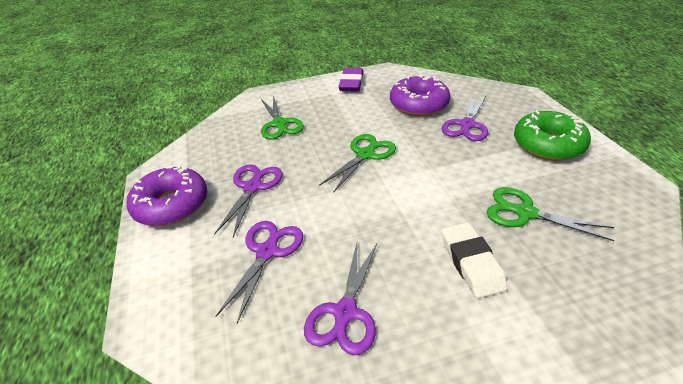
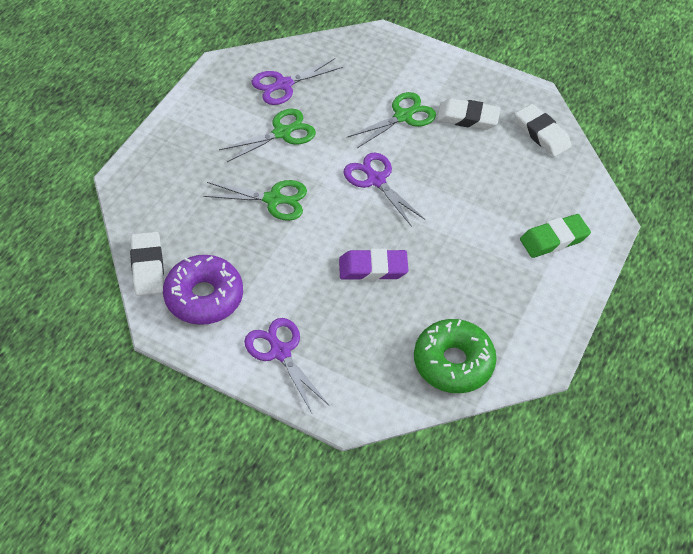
green eraser: 0 -> 1
purple donut: 2 -> 1
purple scissors: 4 -> 3
white eraser: 1 -> 3

